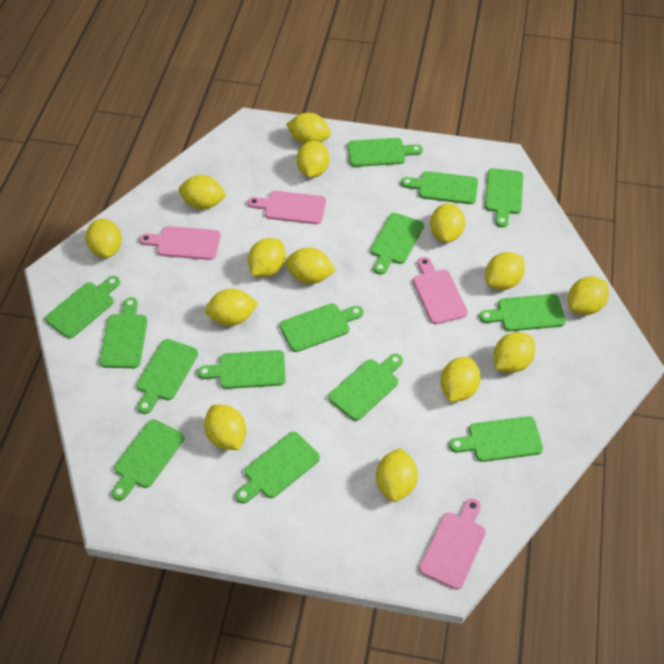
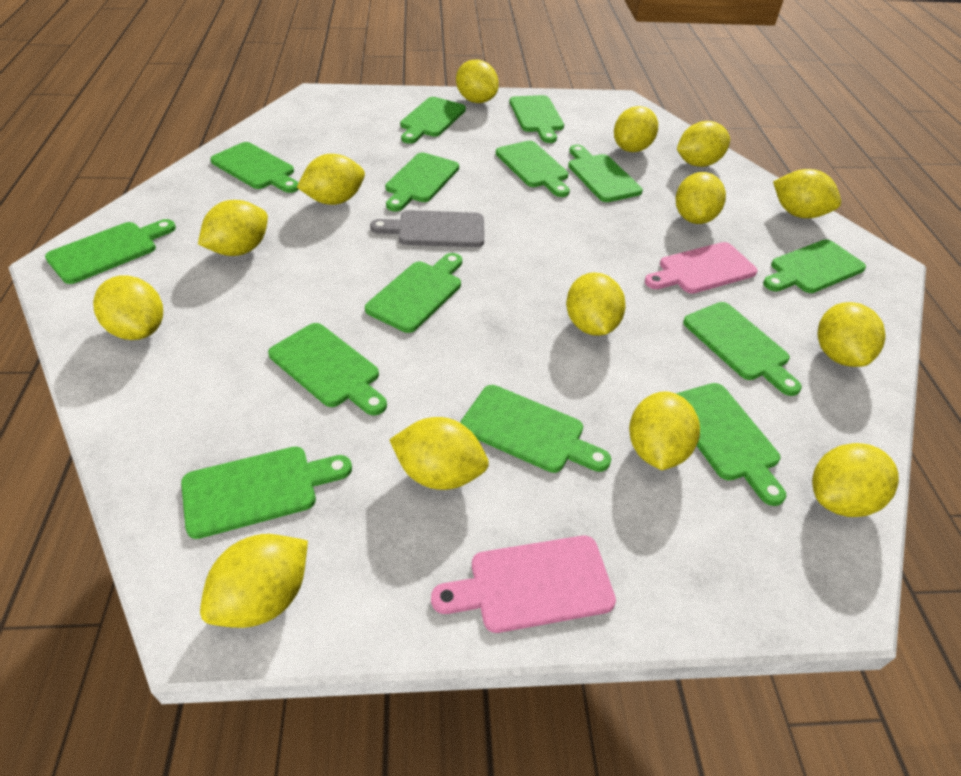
grey cutting board: 0 -> 1
pink cutting board: 4 -> 2

